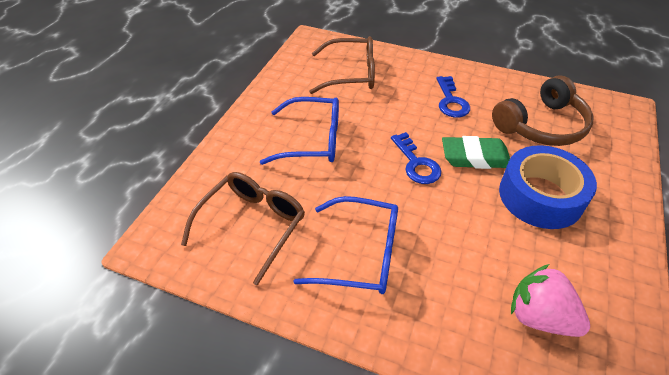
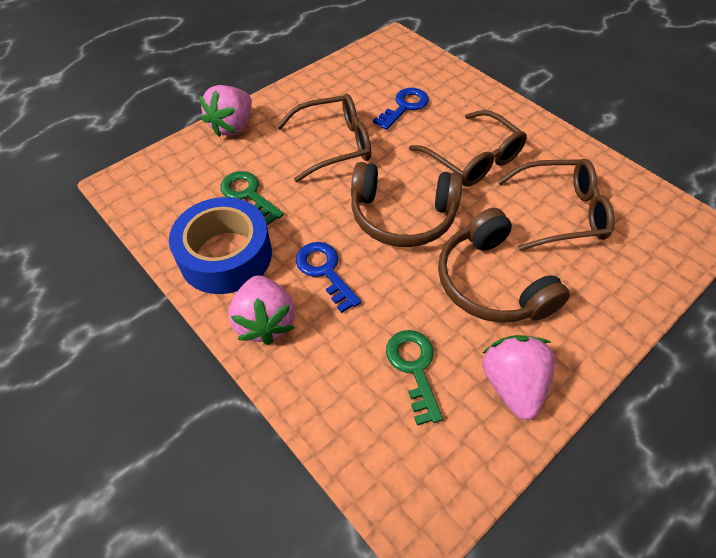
blue glasses: 2 -> 0
brown glasses: 2 -> 3
brown headphones: 1 -> 2
green eraser: 1 -> 0
green key: 0 -> 2
pink strawberry: 1 -> 3

